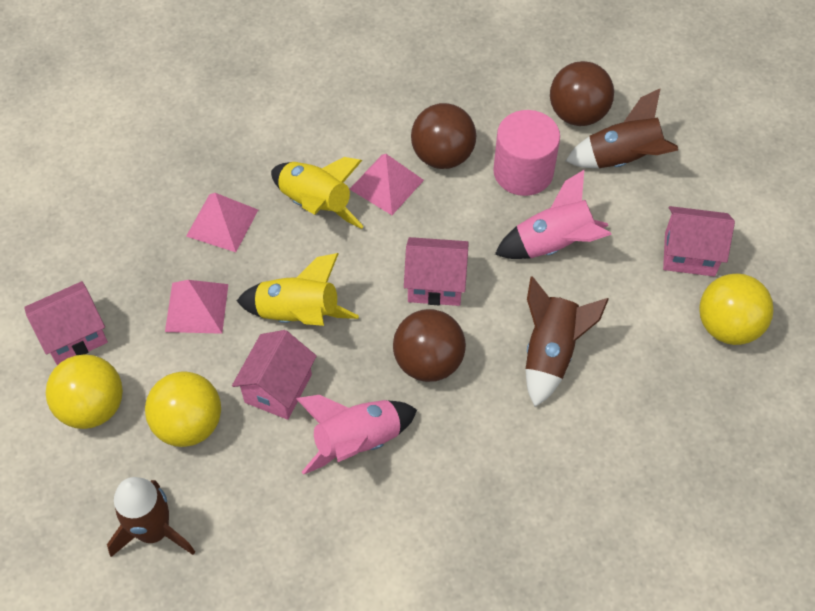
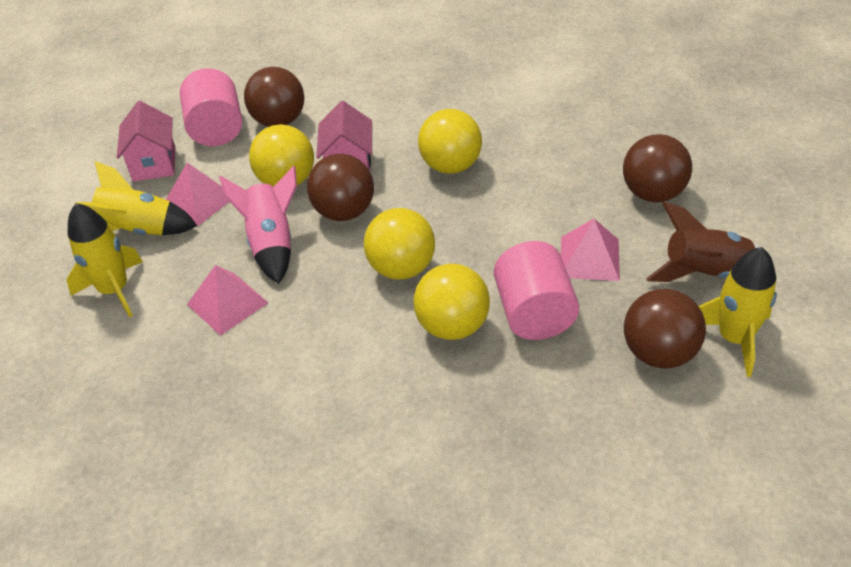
brown ball: 3 -> 4
brown rocket: 3 -> 1
pink cylinder: 1 -> 2
pink house: 4 -> 2
pink rocket: 2 -> 1
yellow ball: 3 -> 4
yellow rocket: 2 -> 3

